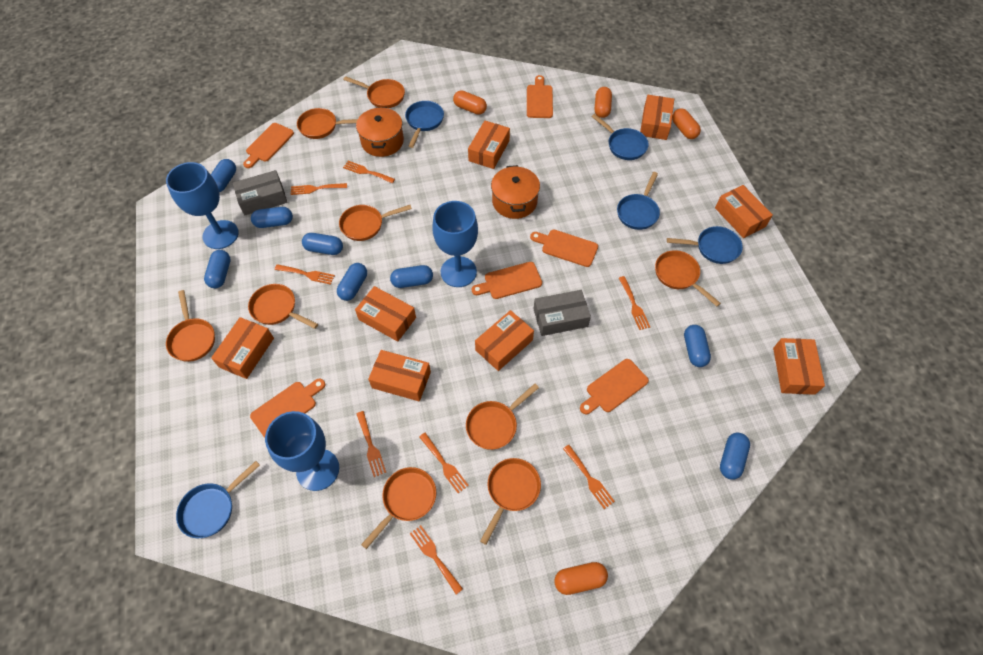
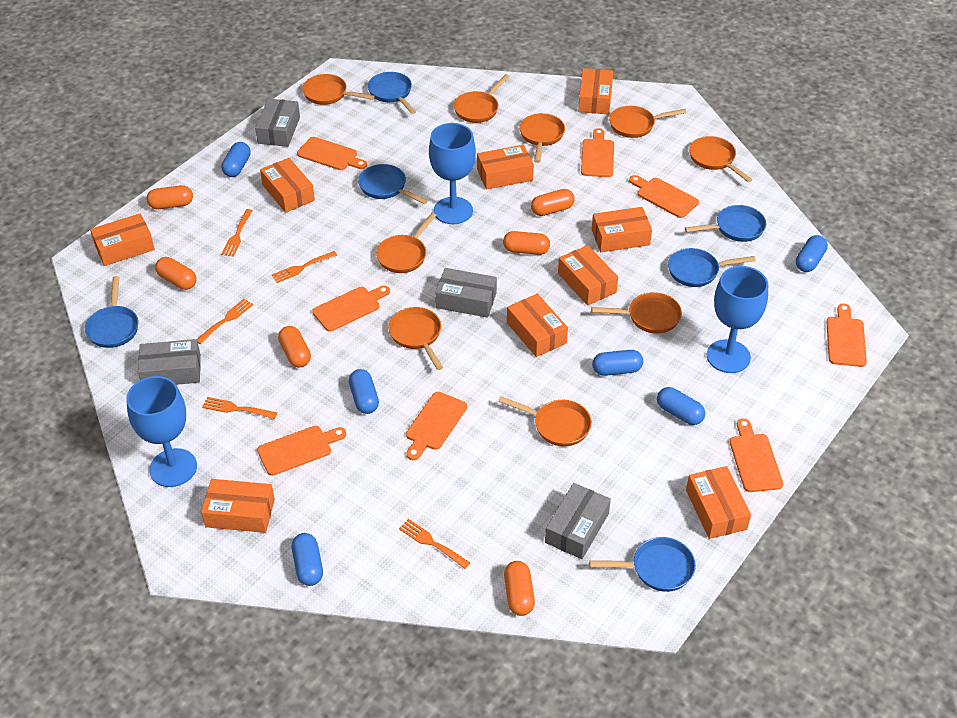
blue capsule: 8 -> 6
blue pan: 5 -> 6
grey box: 2 -> 4
orange box: 8 -> 9
orange capsule: 4 -> 6
orange cutting board: 6 -> 8
orange fork: 8 -> 5
orange pot: 2 -> 0

